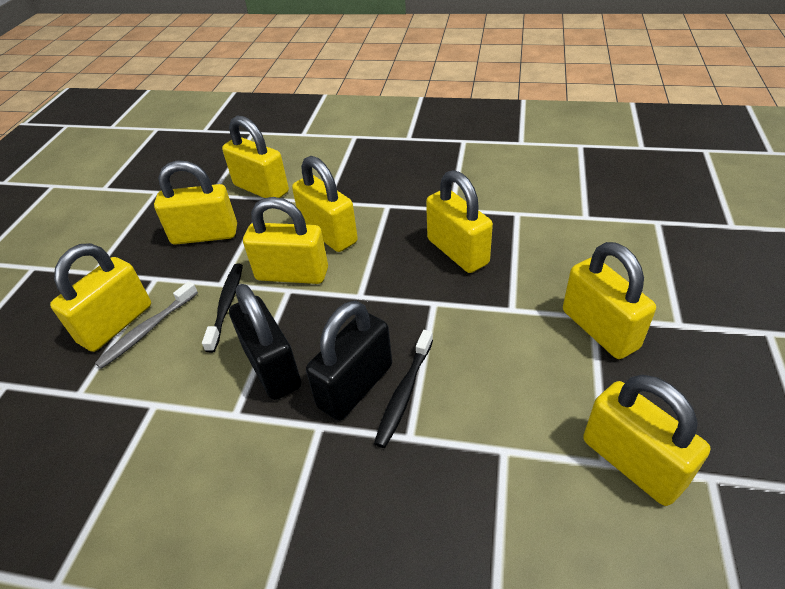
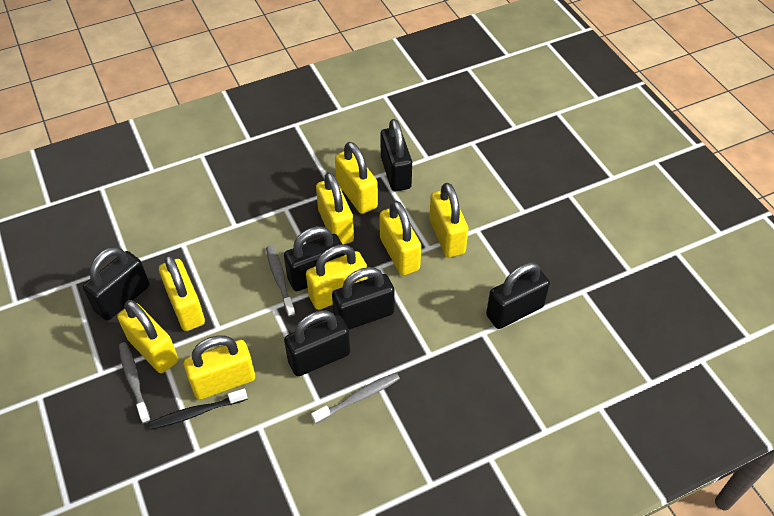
black padlock: 2 -> 6
black toothbrush: 2 -> 1
grey toothbrush: 1 -> 3

